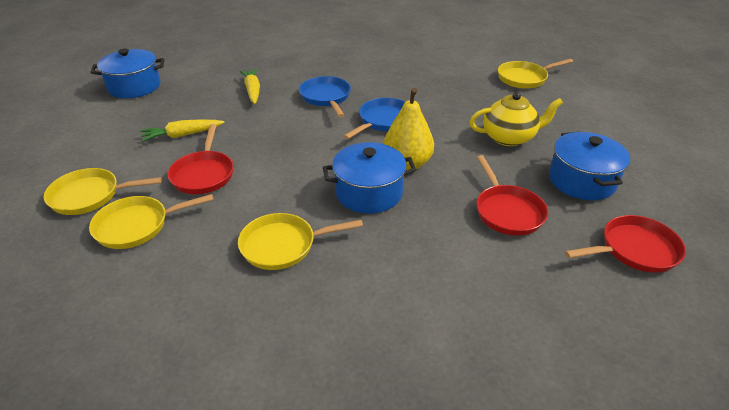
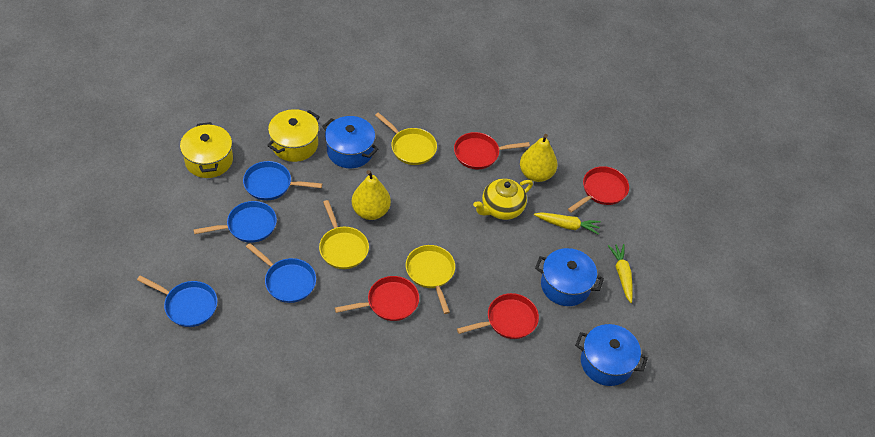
blue pan: 2 -> 4
red pan: 3 -> 4
yellow pan: 4 -> 3
yellow pear: 1 -> 2
yellow pot: 0 -> 2

